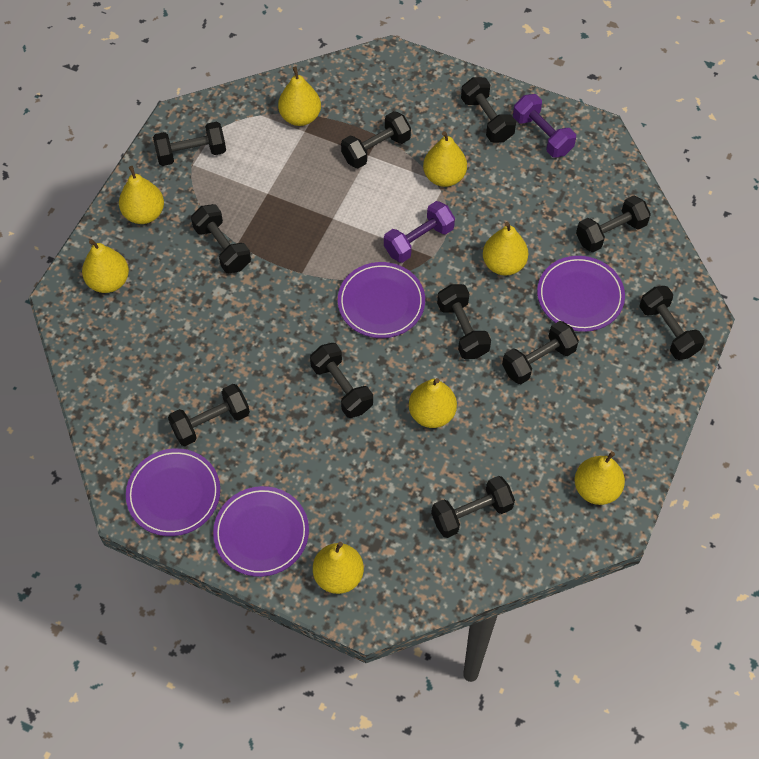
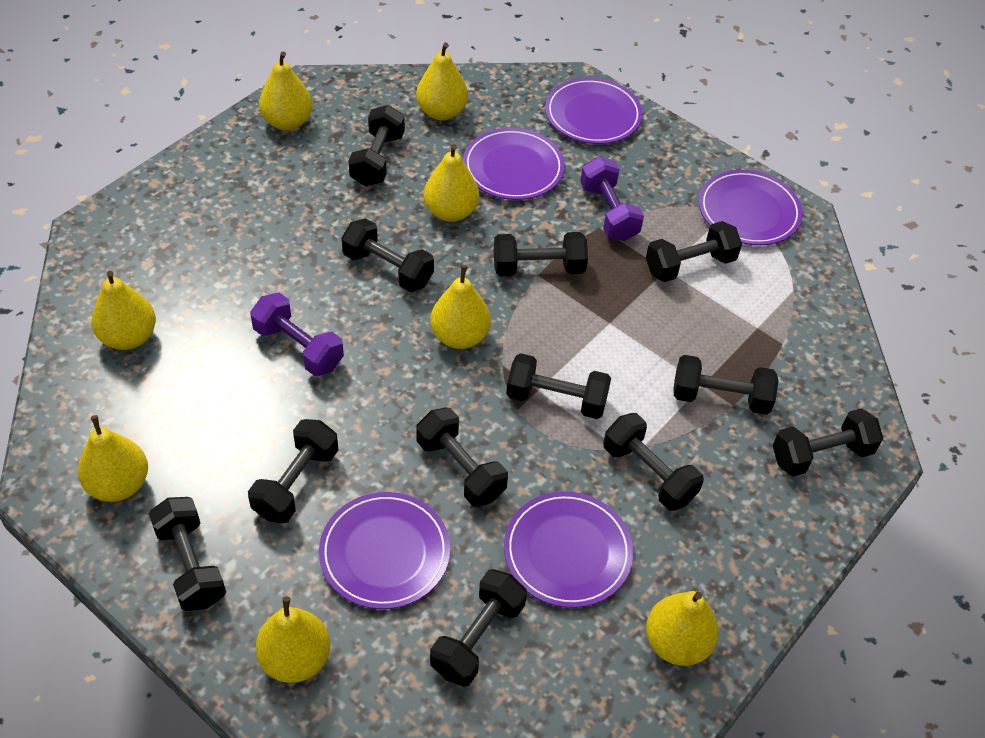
black dumbbell: 11 -> 12
purple plate: 4 -> 5

